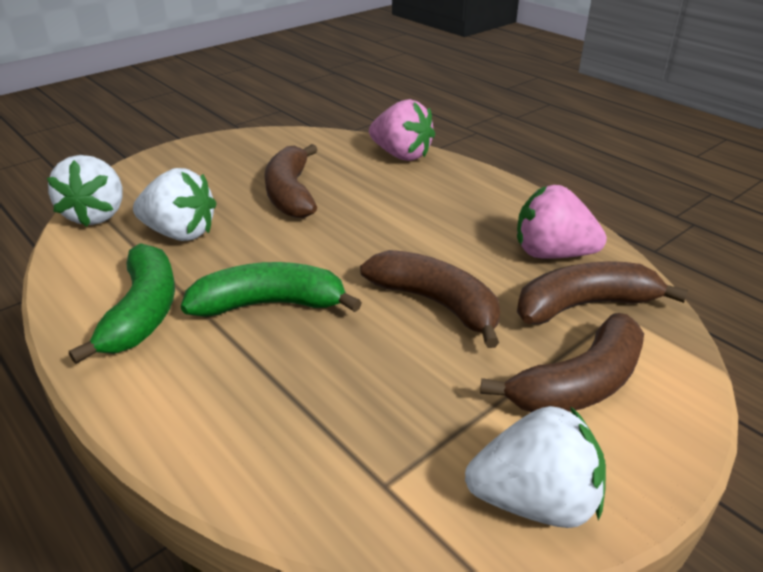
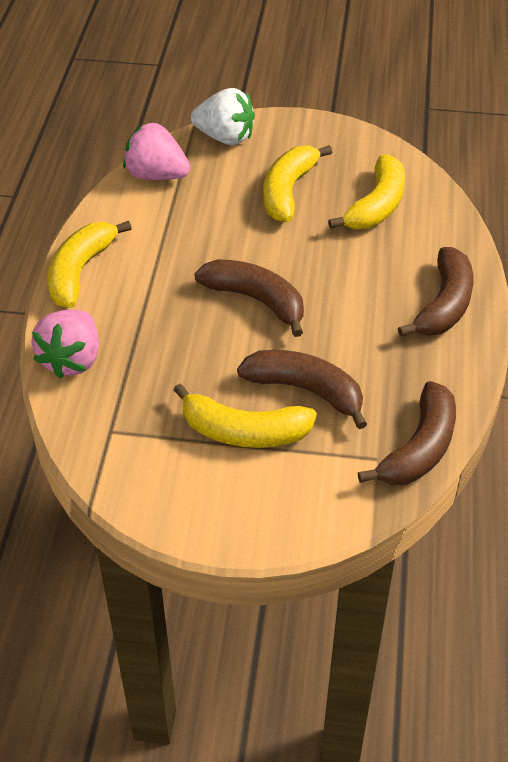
green banana: 2 -> 0
white strawberry: 3 -> 1
yellow banana: 0 -> 4

